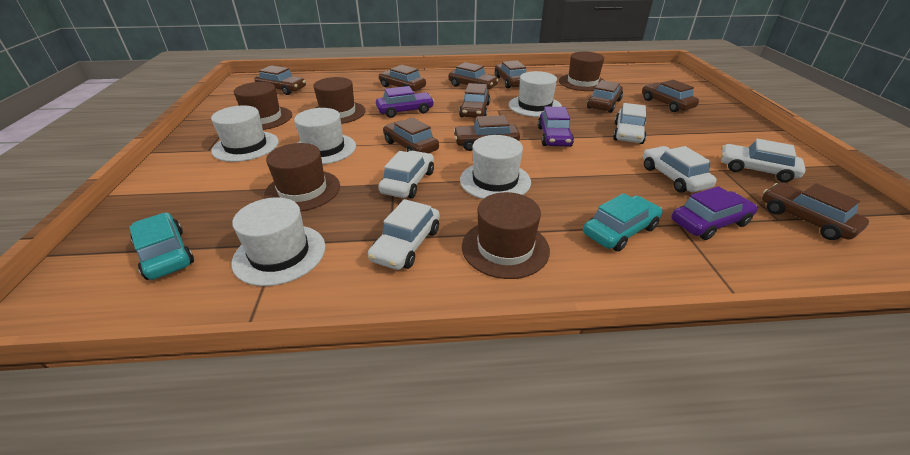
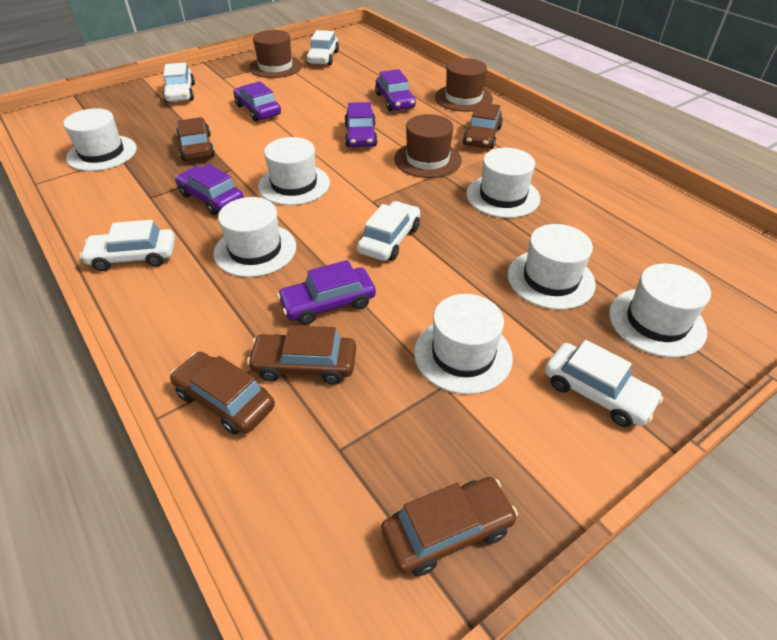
brown car: 10 -> 5
brown hat: 5 -> 3
purple car: 3 -> 5
turquoise car: 2 -> 0
white hat: 5 -> 7

